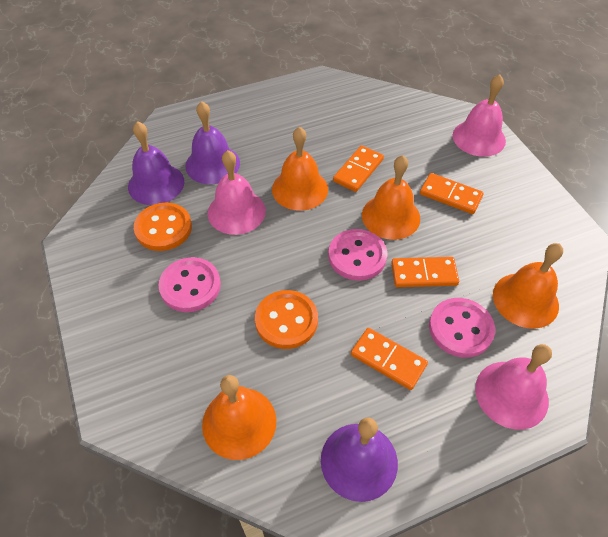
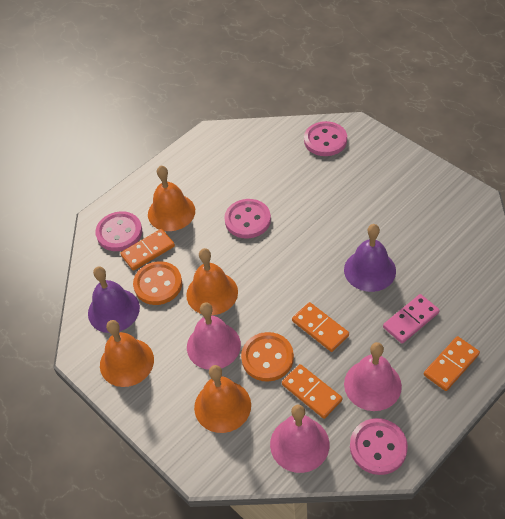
pink button: 3 -> 4
pink domino: 0 -> 1
purple bell: 3 -> 2

